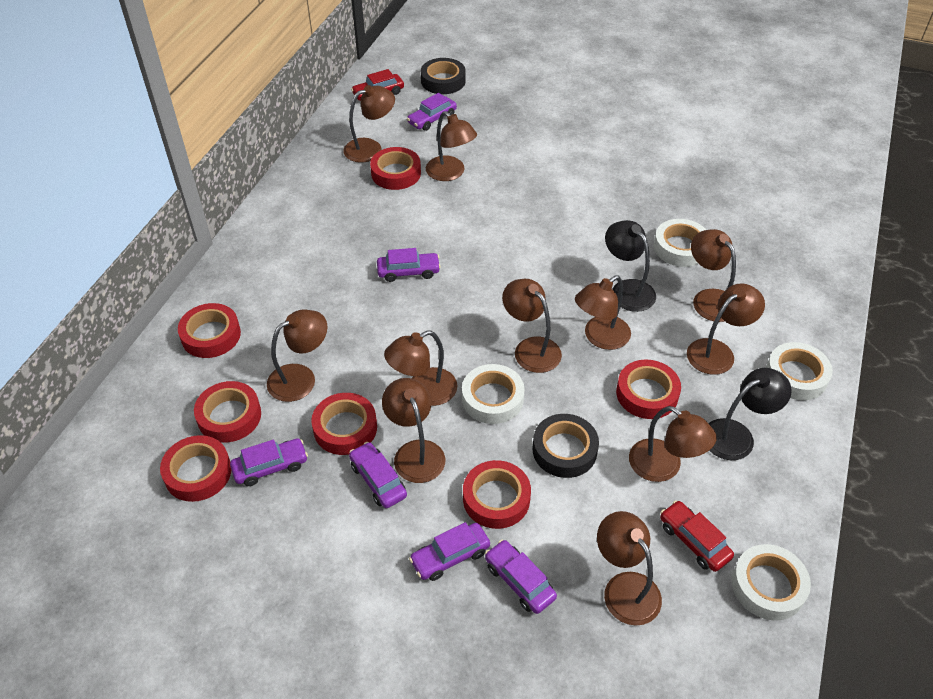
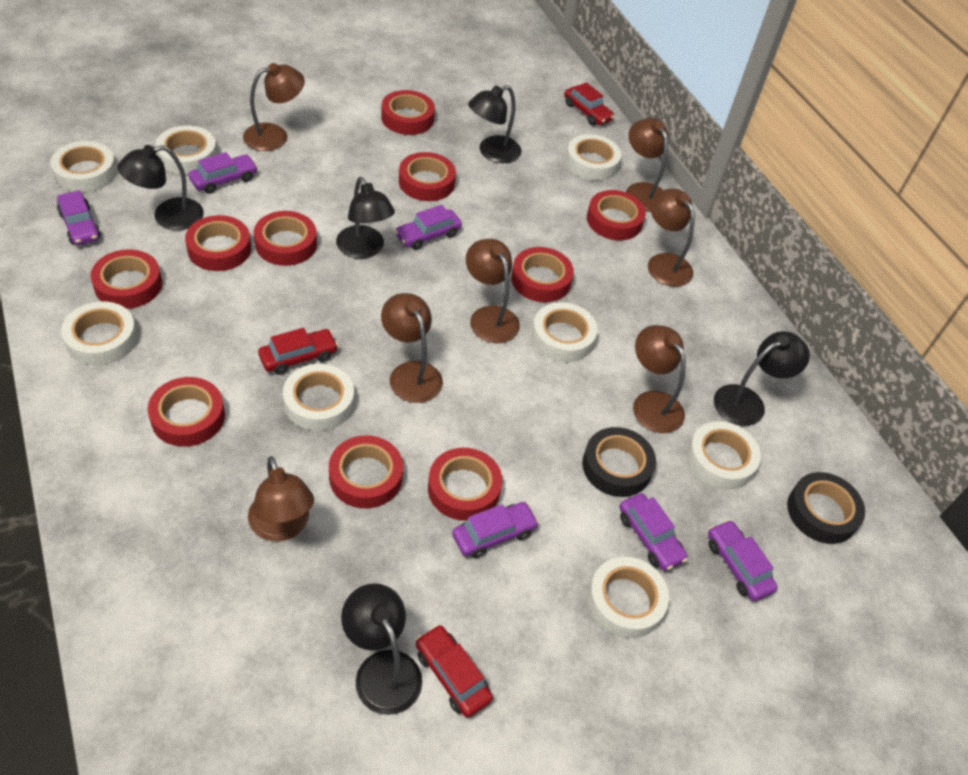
black lamp: 2 -> 5
brown lamp: 11 -> 7
red car: 2 -> 3
red tape: 7 -> 10
white tape: 4 -> 8

